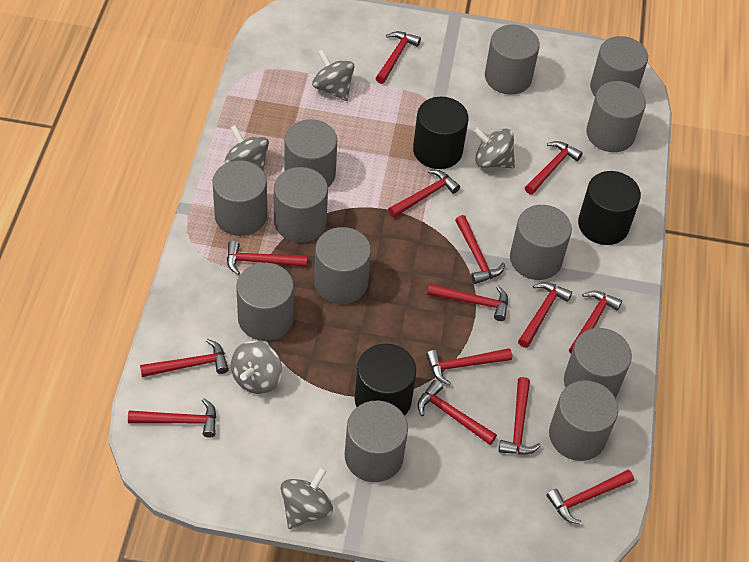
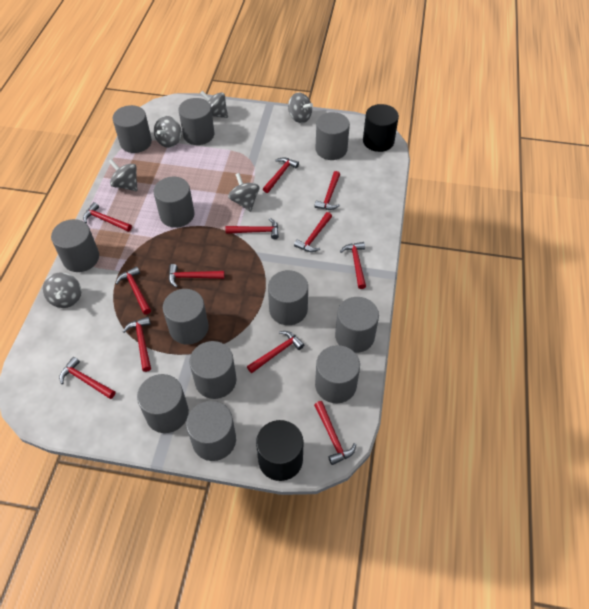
black cylinder: 3 -> 2
grey spinning top: 5 -> 6
red hammer: 14 -> 12

